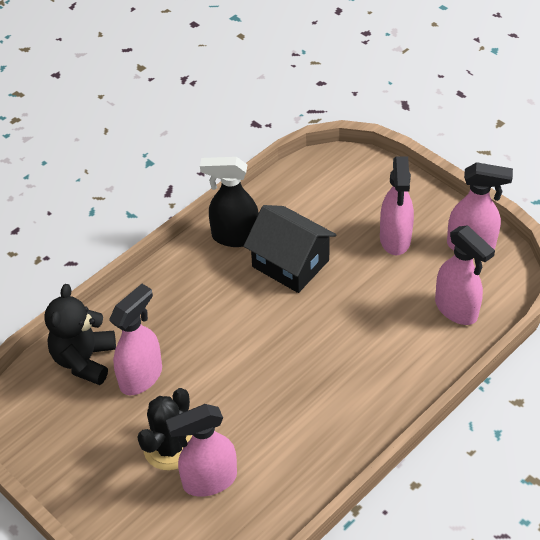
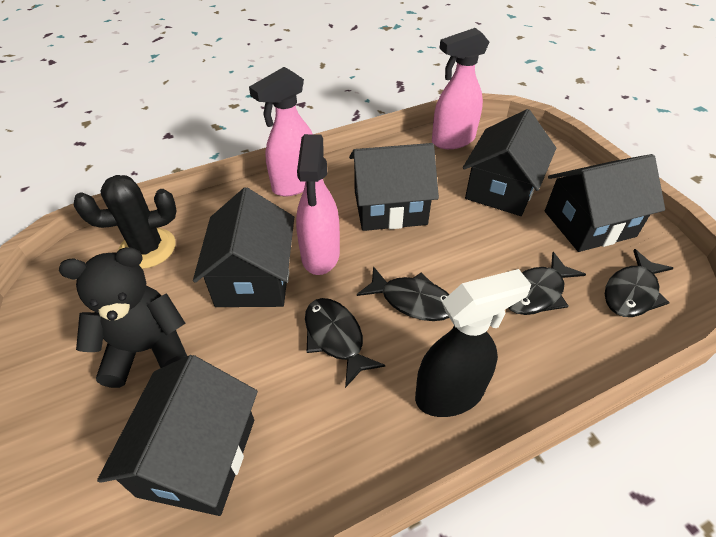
black fish: 0 -> 4
black house: 1 -> 5
pink spray bottle: 5 -> 3

